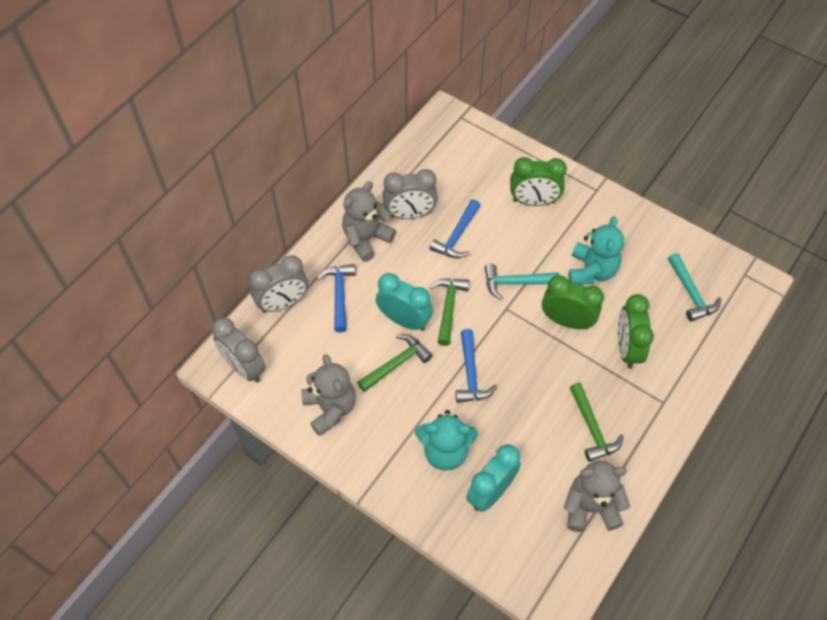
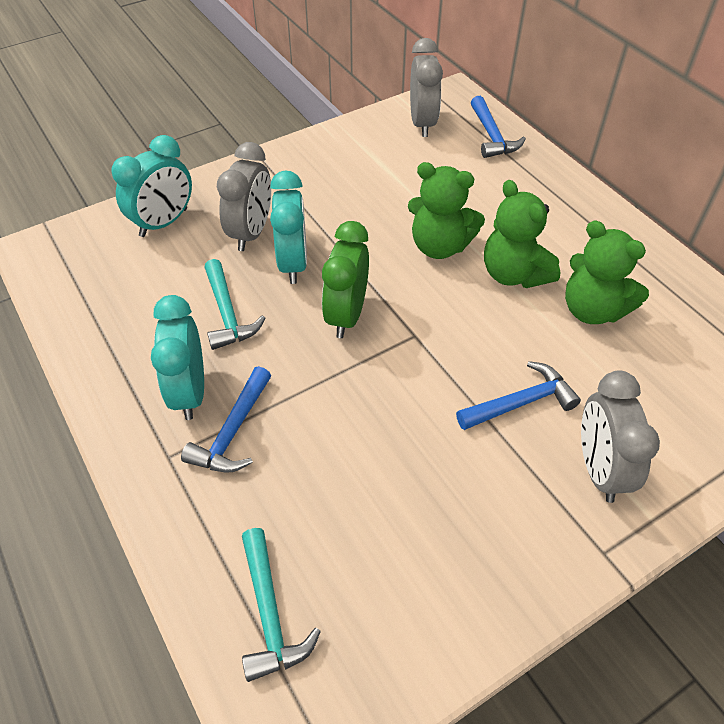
green clock: 3 -> 1
green hammer: 3 -> 0
green teddy bear: 0 -> 3
grey teddy bear: 3 -> 0
turquoise clock: 2 -> 3
turquoise teddy bear: 2 -> 0

